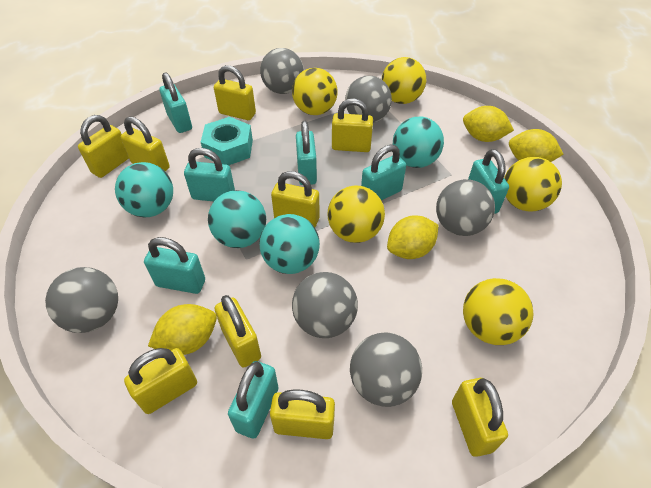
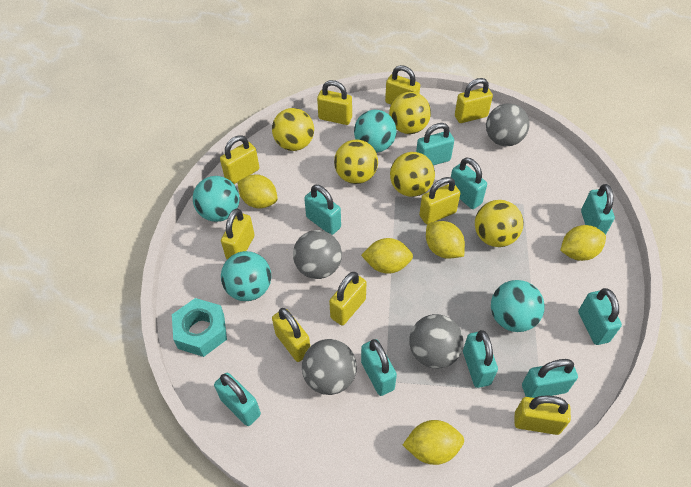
grey ball: 6 -> 4
turquoise padlock: 7 -> 9
yellow lemon: 4 -> 5

